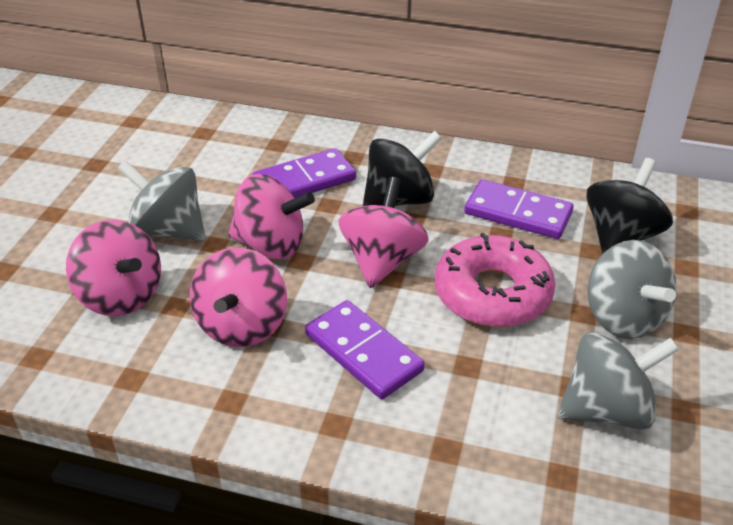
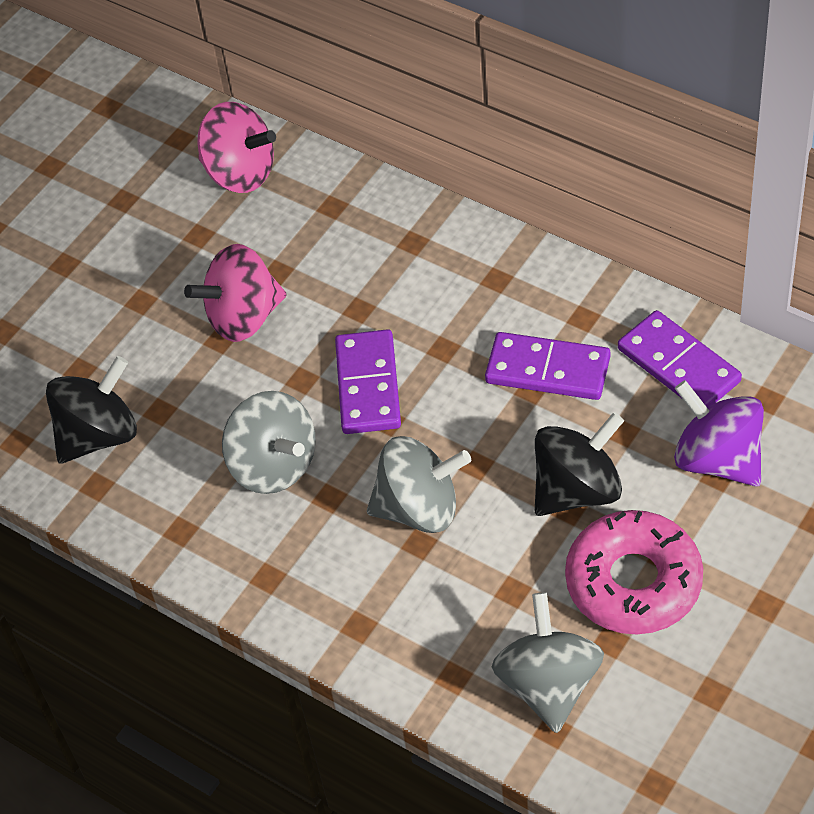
pink spinning top: 4 -> 2
purple spinning top: 0 -> 1

